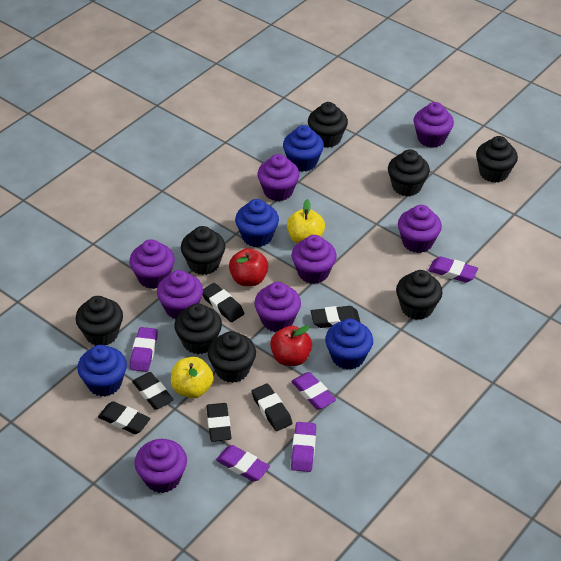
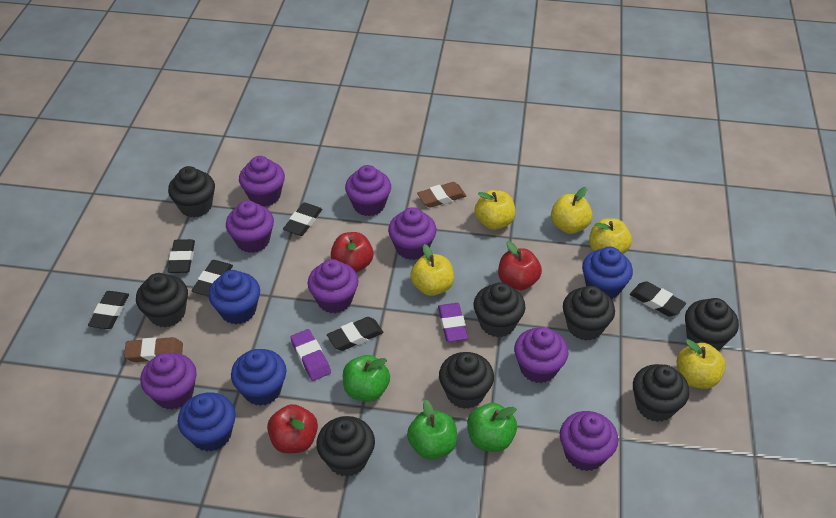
brown eraser: 0 -> 2
green apple: 0 -> 3
purple eraser: 5 -> 2
red apple: 2 -> 3
yellow apple: 2 -> 5

